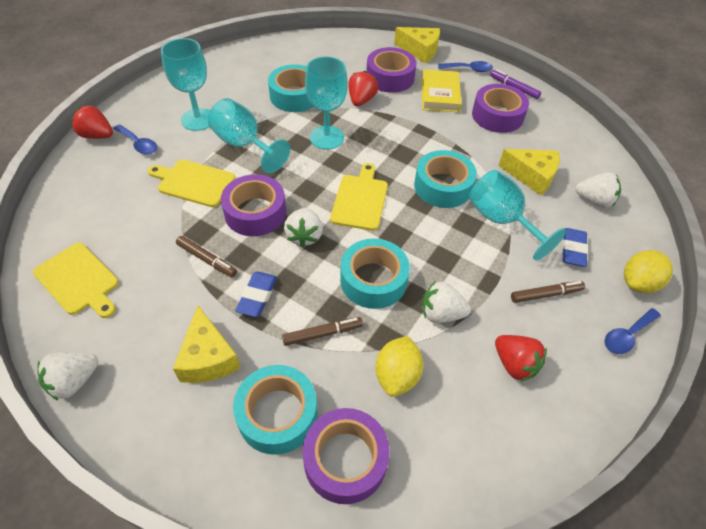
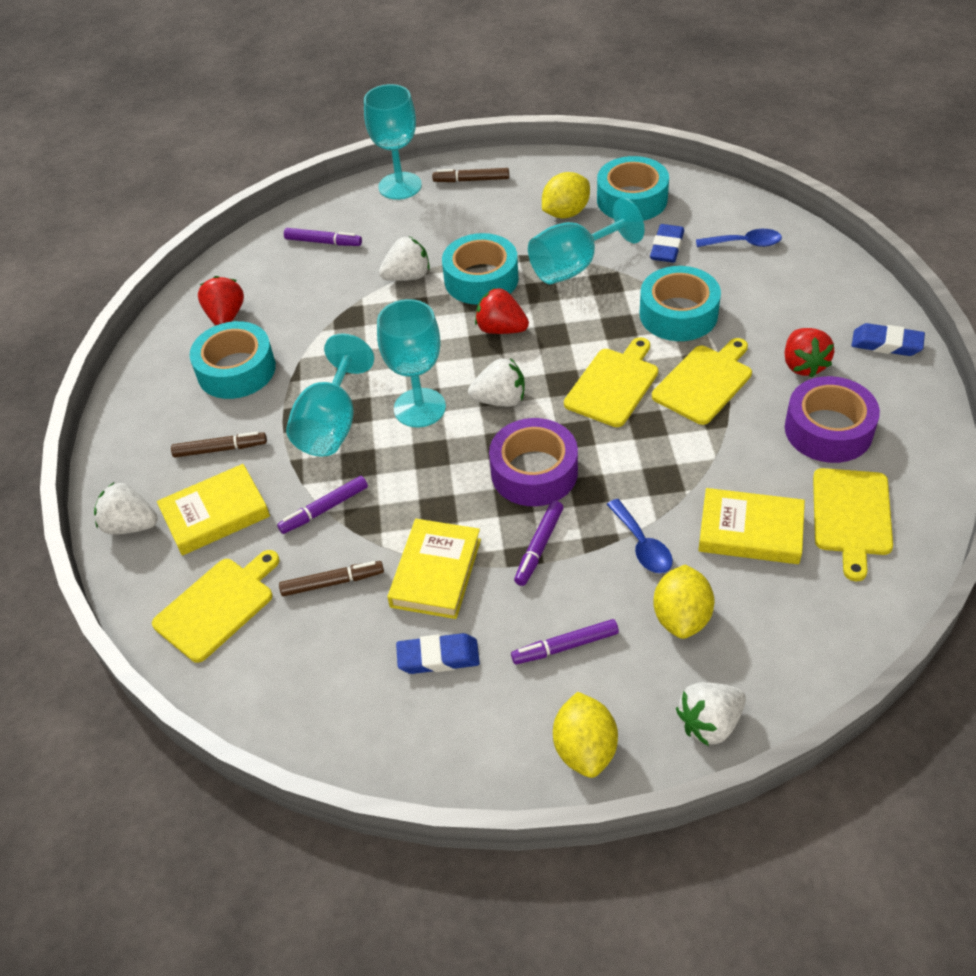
blue eraser: 2 -> 3
blue spoon: 3 -> 2
purple marker: 1 -> 4
purple tape: 4 -> 2
yellow book: 1 -> 3
yellow cheese: 3 -> 0
yellow cutting board: 3 -> 4
yellow lemon: 2 -> 3

